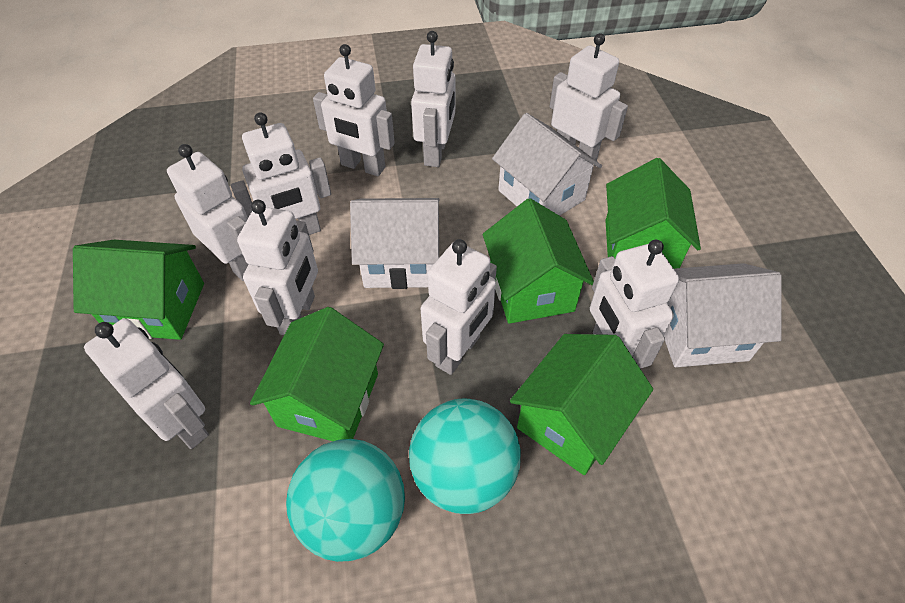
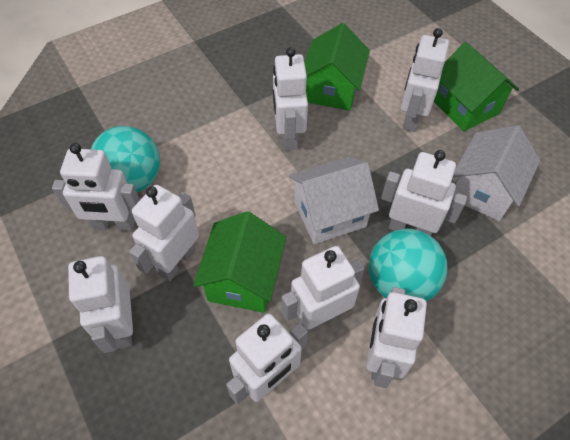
green house: 5 -> 3
white house: 3 -> 2

